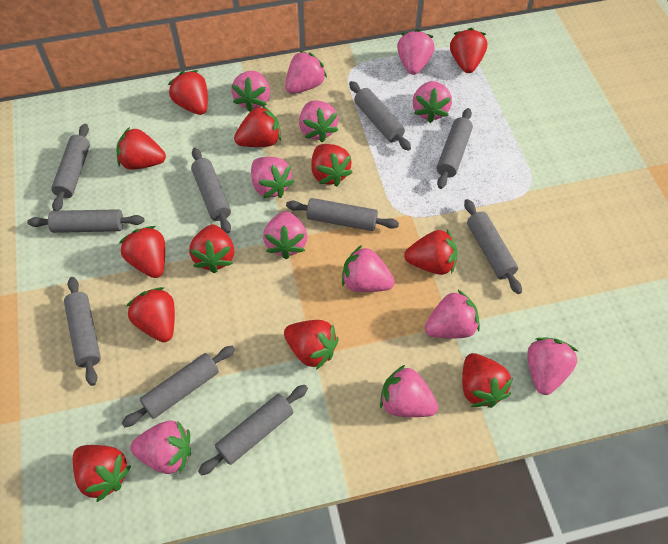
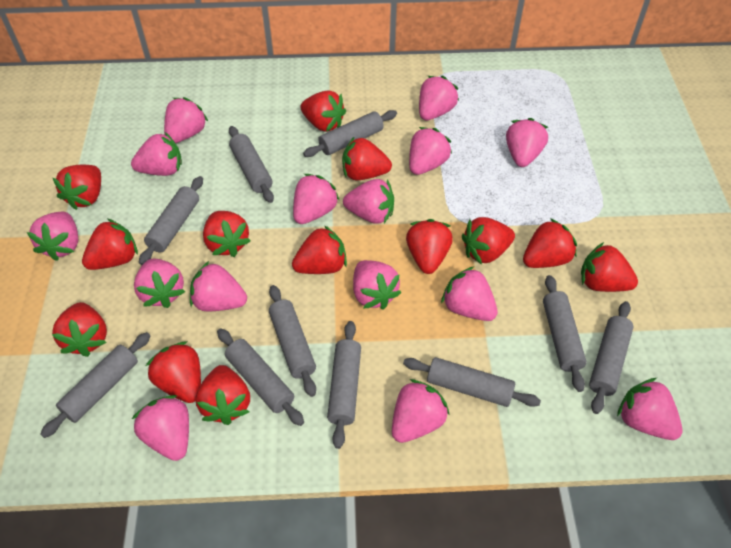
pink strawberry: 12 -> 15
red strawberry: 12 -> 13

